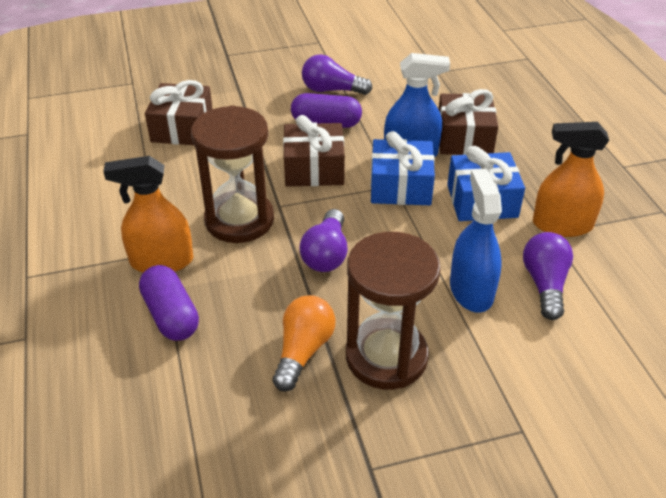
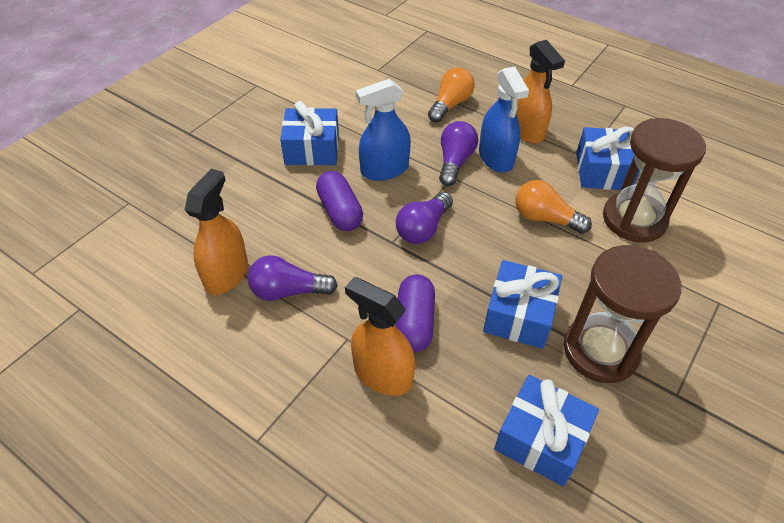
blue gift: 2 -> 4
brown gift: 3 -> 0
orange light bulb: 1 -> 2
orange spray bottle: 2 -> 3

